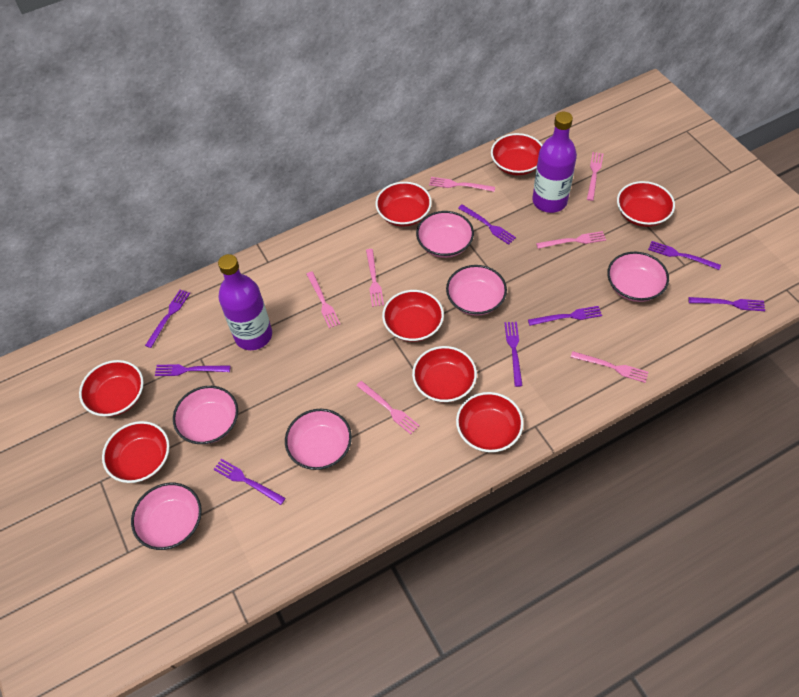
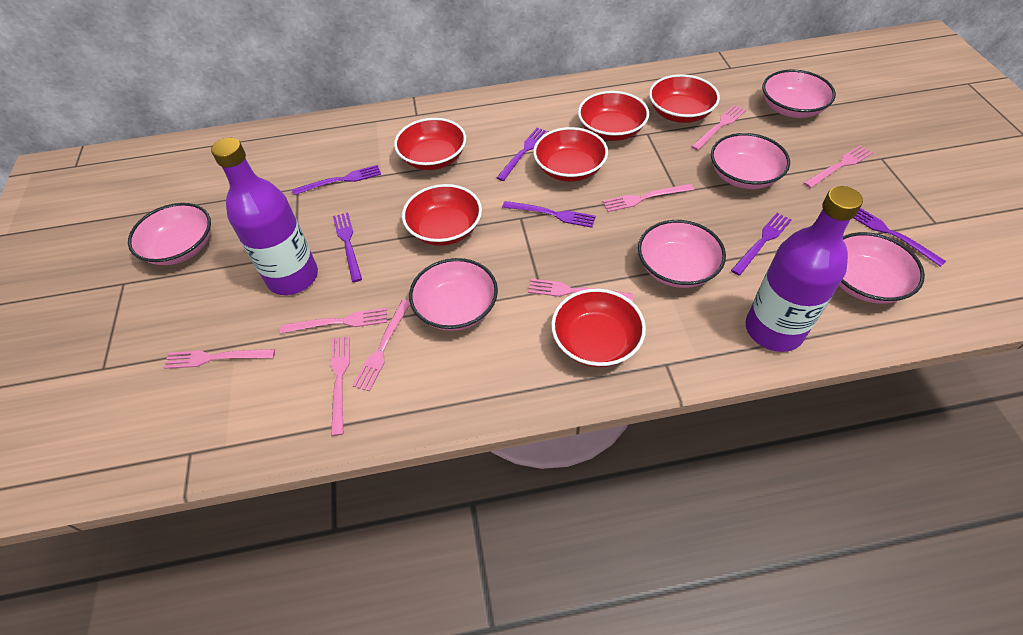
pink fork: 7 -> 8
purple fork: 8 -> 6
red bowl: 8 -> 6

